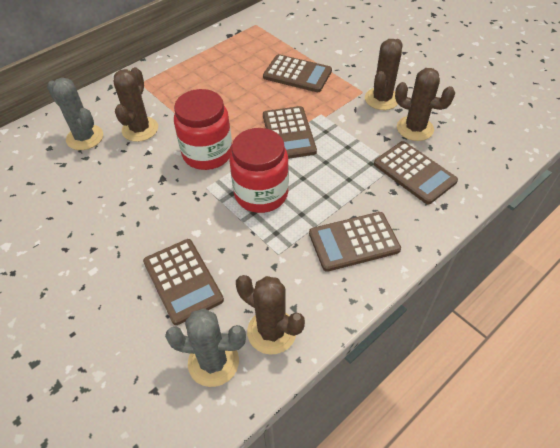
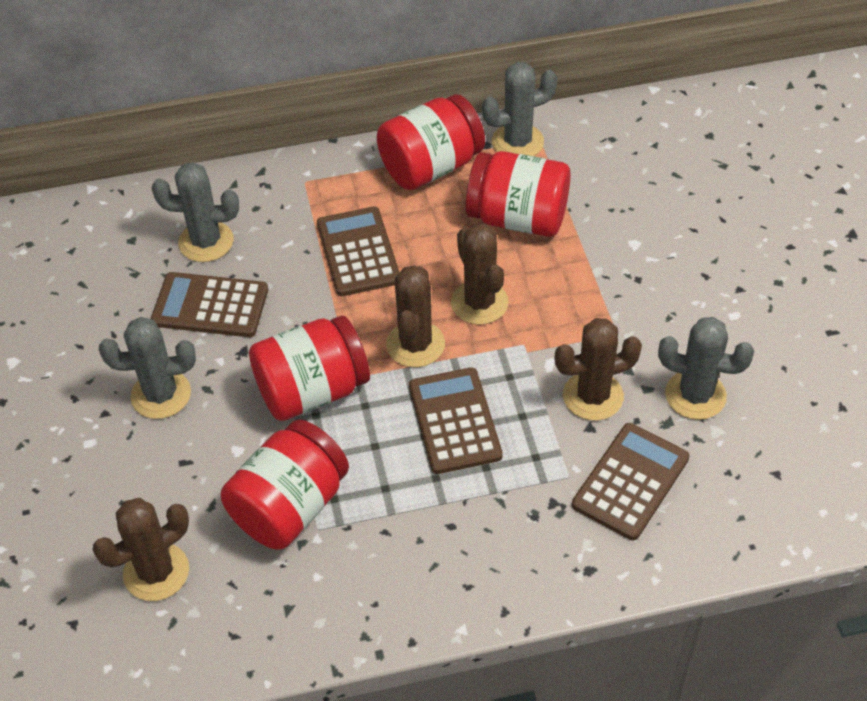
brown calculator: 5 -> 4
grey cactus: 2 -> 4
red jar: 2 -> 4

